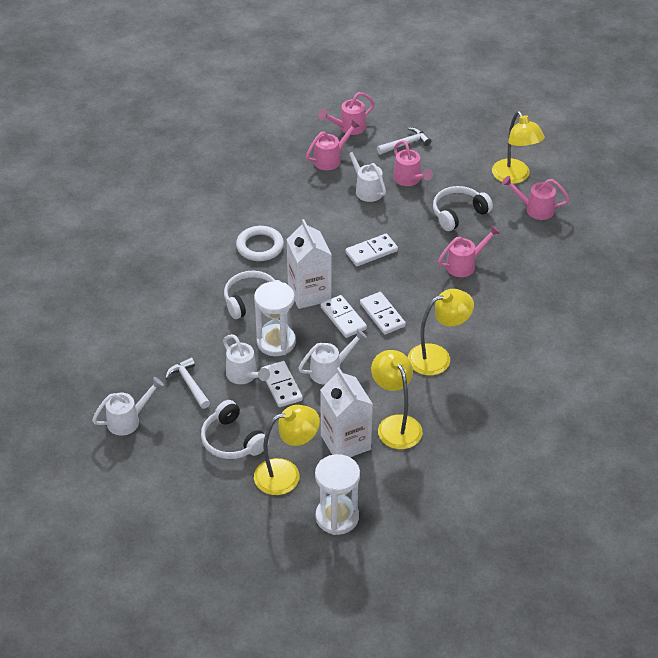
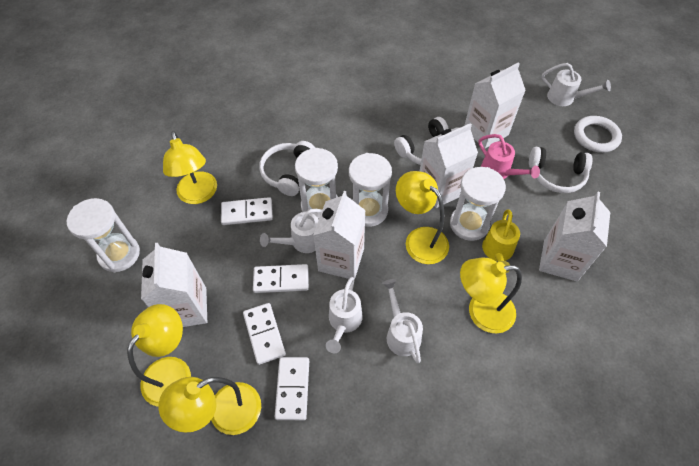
pink watering can: 5 -> 1
white carton: 2 -> 5
white hammer: 2 -> 0
white hourglass: 2 -> 4
yellow lamp: 4 -> 5
yellow watering can: 0 -> 1

